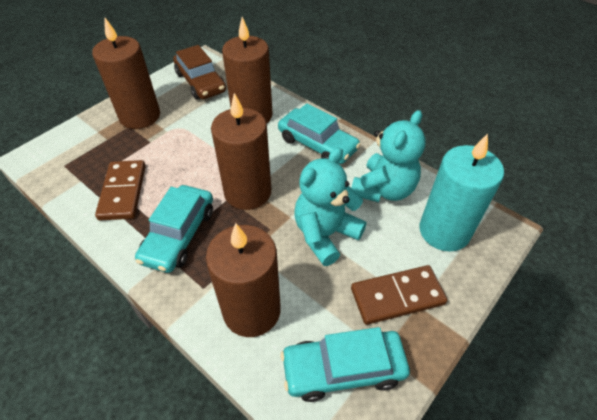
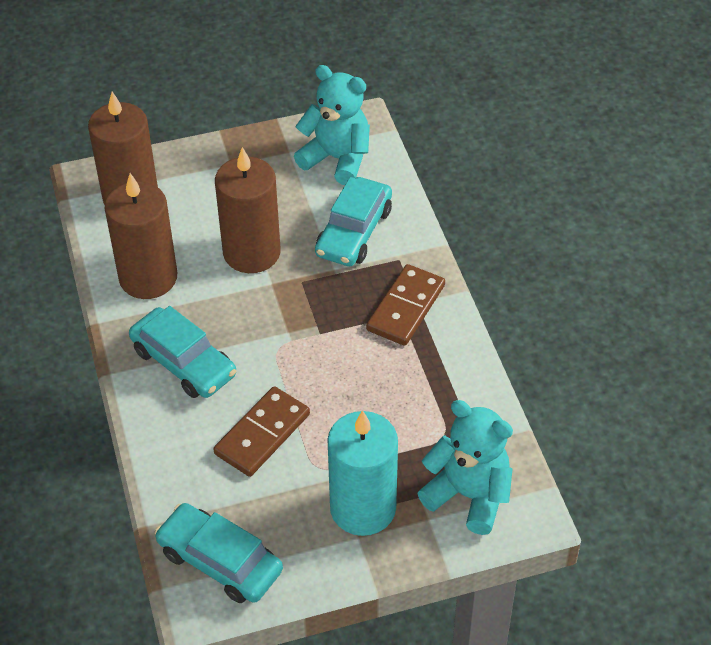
brown candle: 4 -> 3
brown car: 1 -> 0

